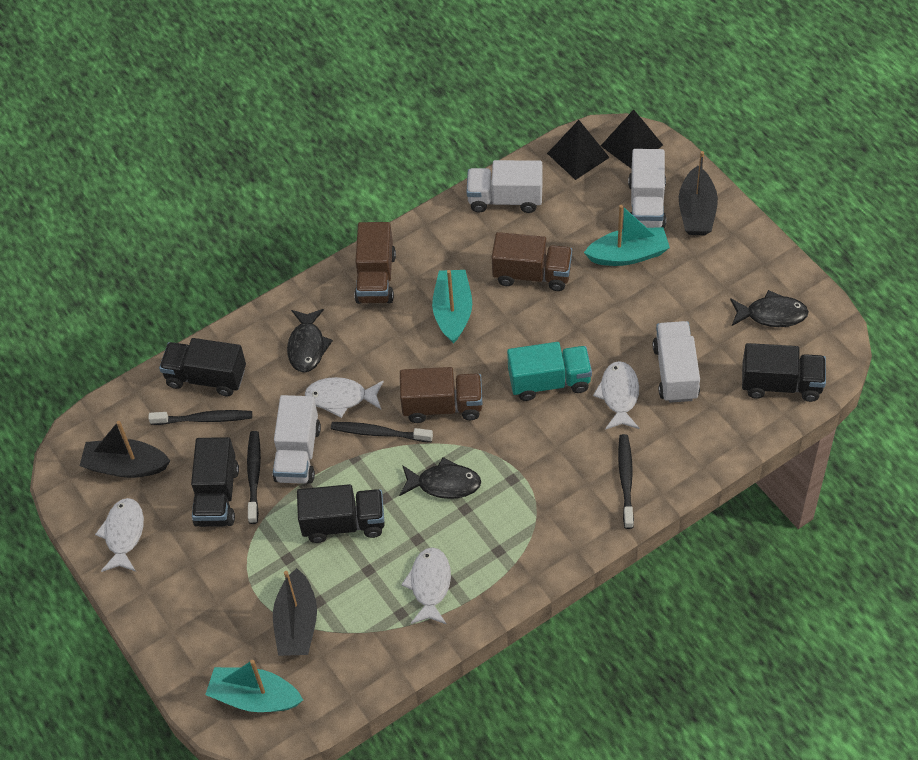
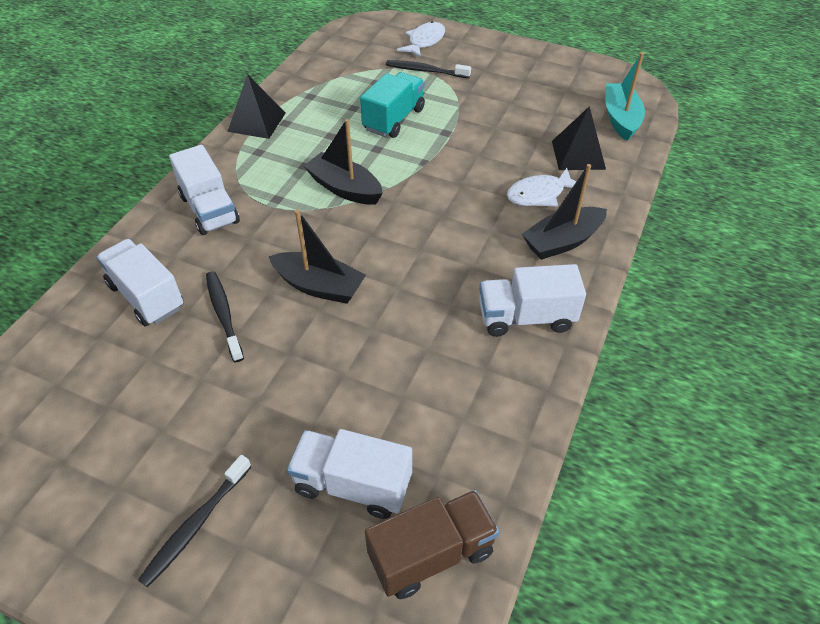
black fish: 3 -> 0
black toothbrush: 4 -> 3
black truck: 4 -> 0
brown truck: 3 -> 1
turquoise boat: 3 -> 1
white fish: 4 -> 2

